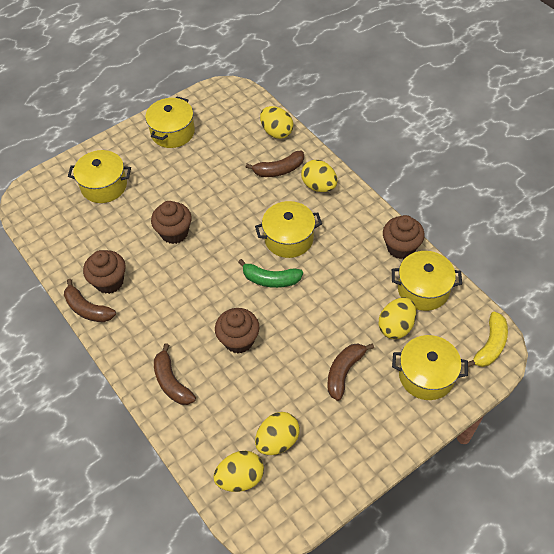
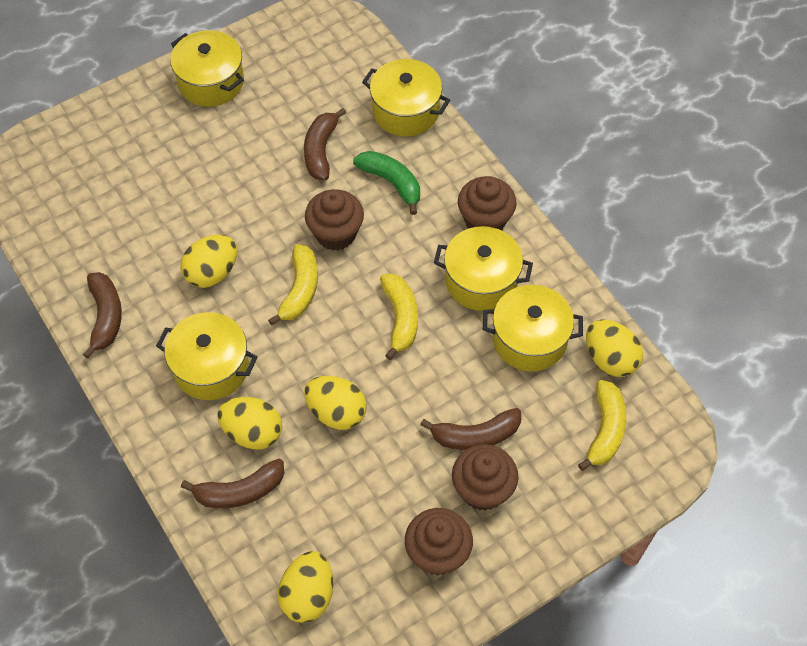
yellow banana: 1 -> 3

